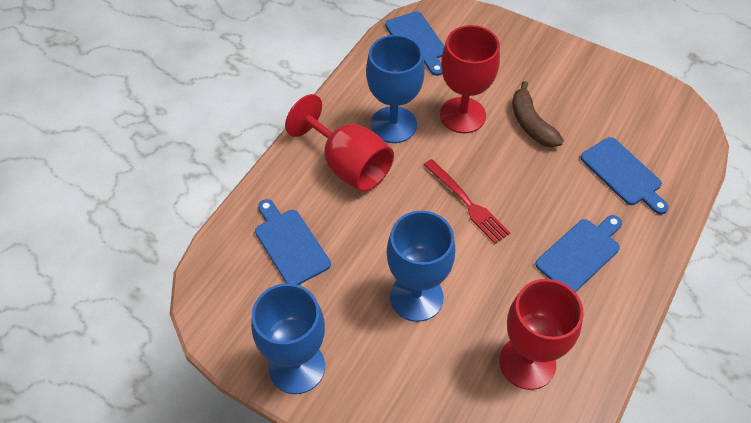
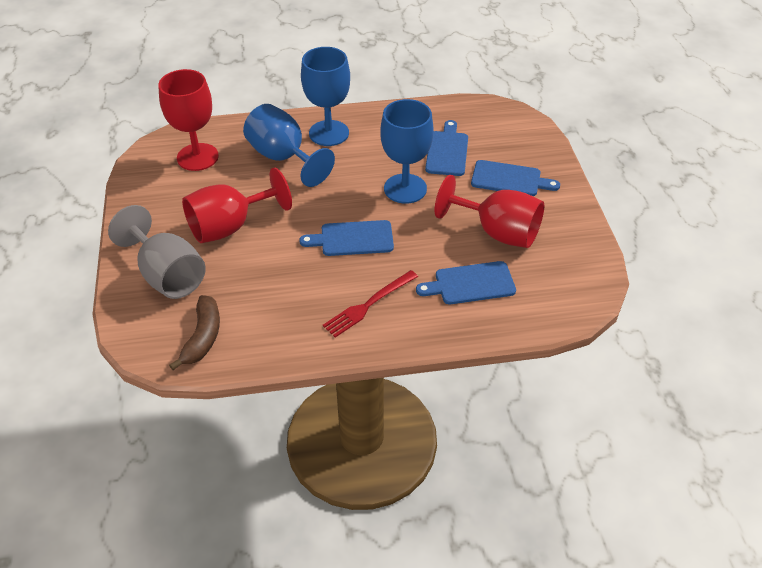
grey goblet: 0 -> 1

